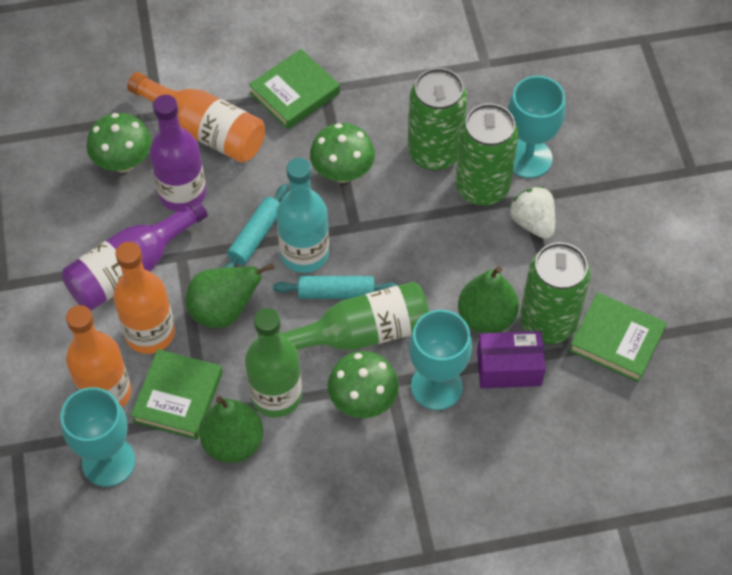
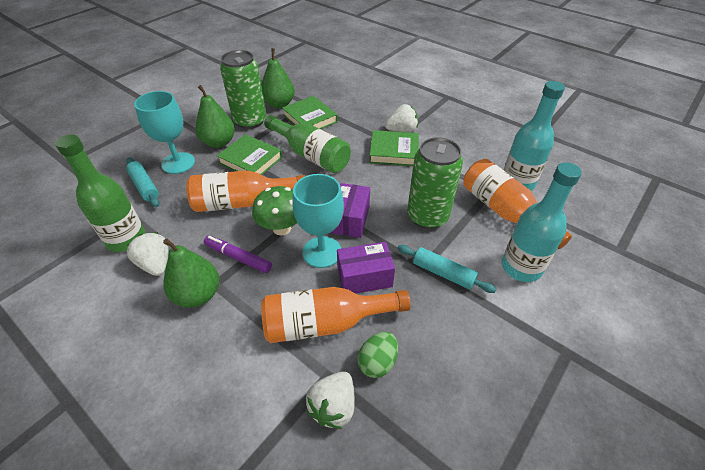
green can: 3 -> 2
green egg: 0 -> 1
green mushroom: 3 -> 1
purple bottle: 2 -> 0
purple box: 1 -> 2
purple marker: 0 -> 1
turquoise bottle: 1 -> 2
turquoise goblet: 3 -> 2
white strawberry: 1 -> 3

